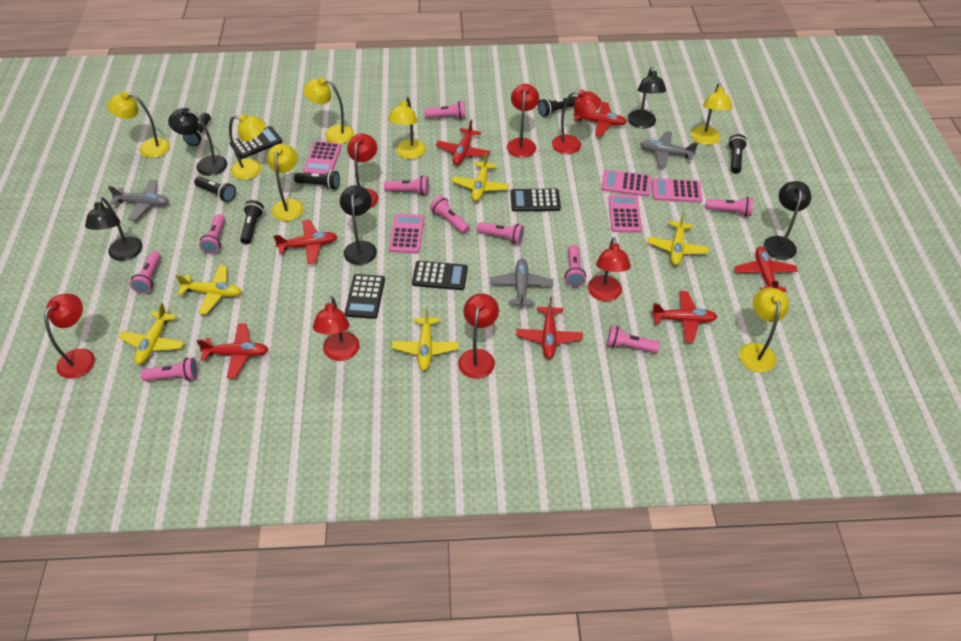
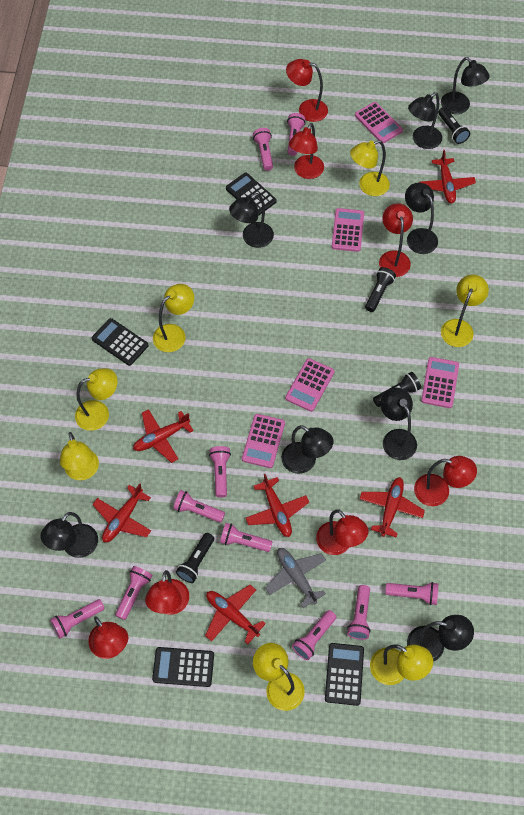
black flashlight: 6 -> 4
black lamp: 5 -> 8
grey plane: 3 -> 1
red plane: 7 -> 6
yellow plane: 5 -> 0

